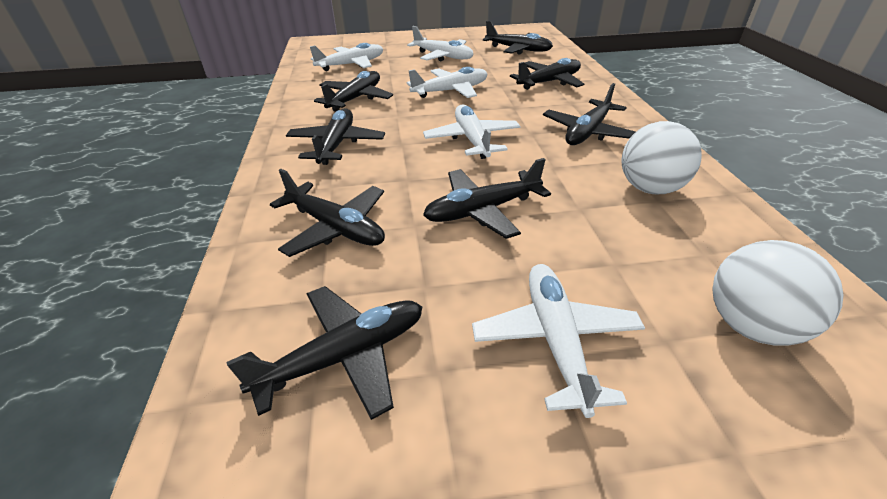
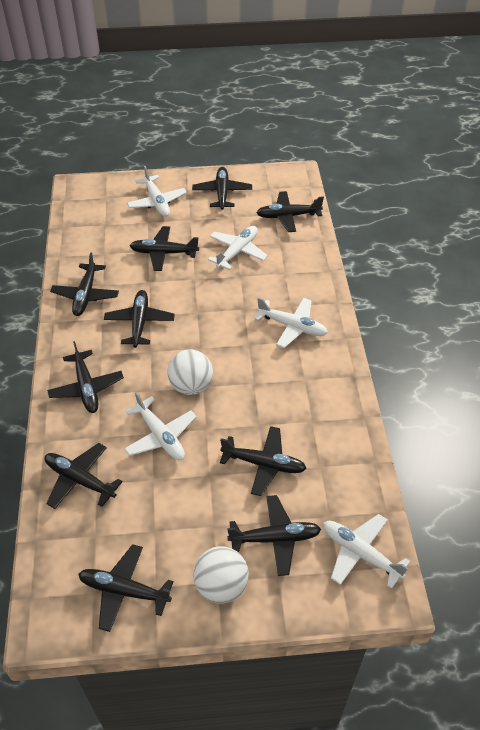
black plane: 8 -> 10

